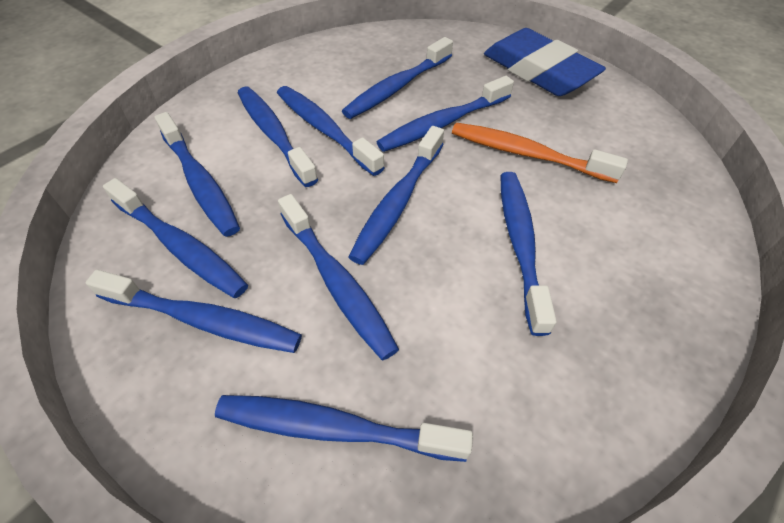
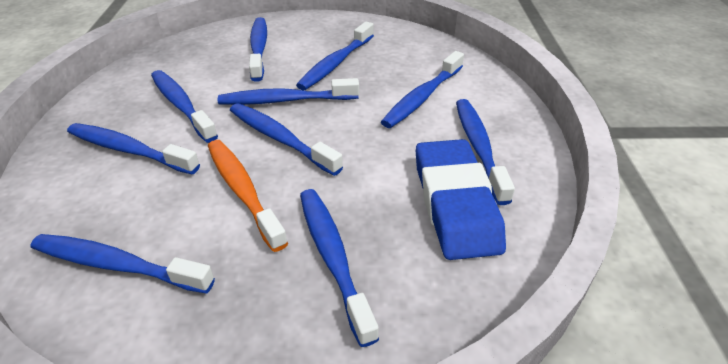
blue toothbrush: 11 -> 10

